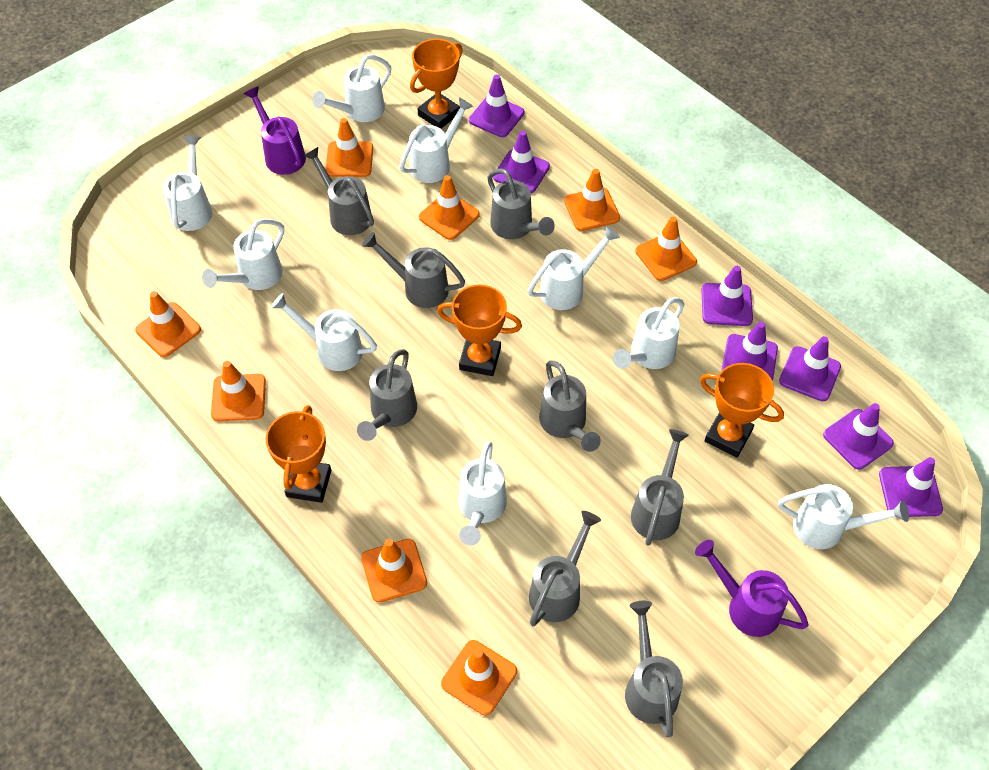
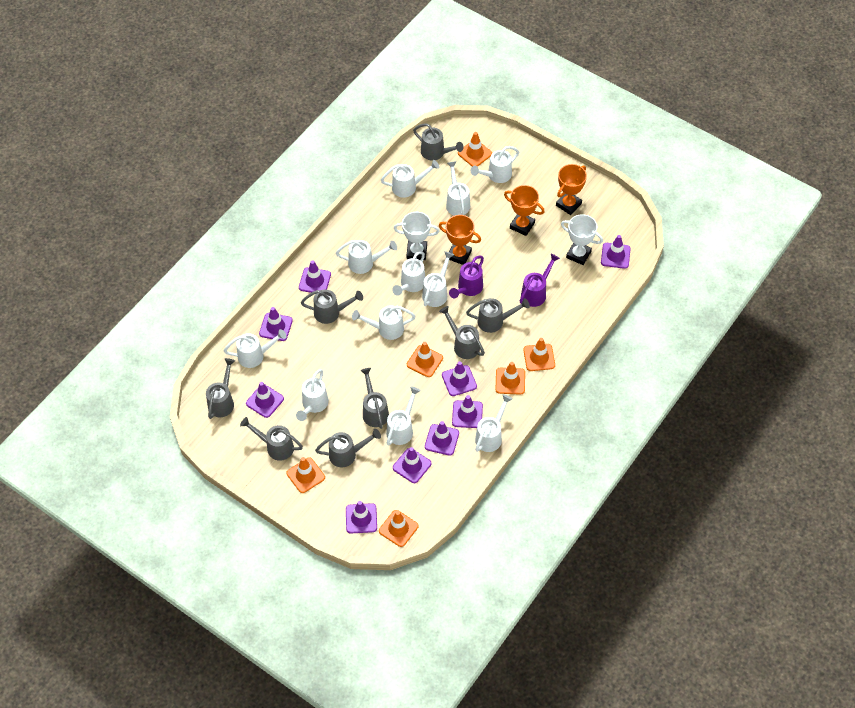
orange traffic cone: 8 -> 6
orange trophy: 4 -> 3
purple traffic cone: 7 -> 9
white trophy: 0 -> 2
white watering can: 9 -> 11

